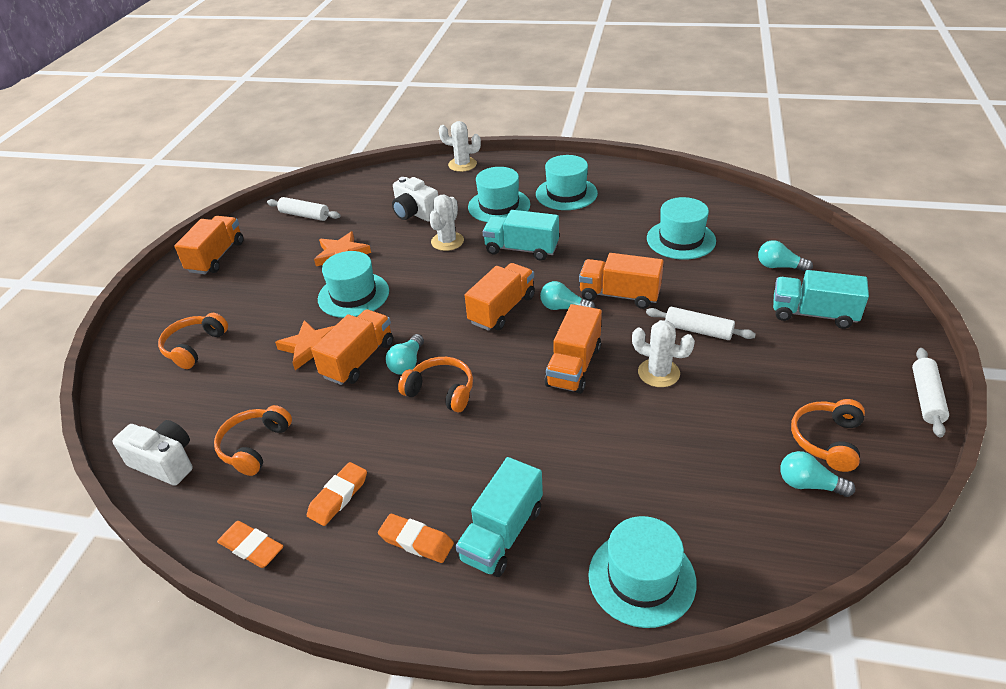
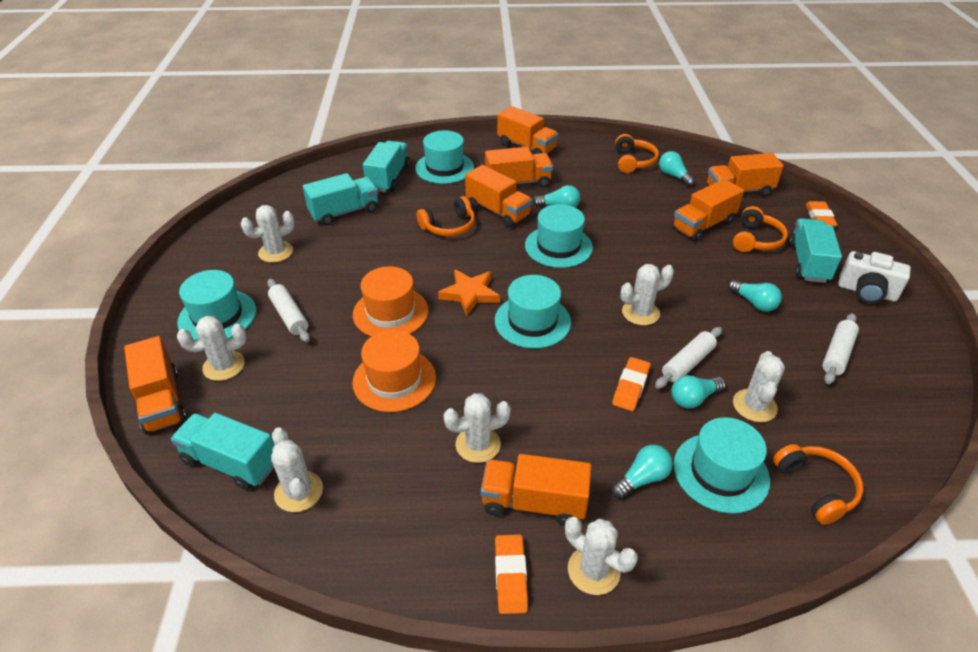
orange hat: 0 -> 2
orange star: 2 -> 1
orange truck: 5 -> 7
turquoise light bulb: 4 -> 5
turquoise truck: 3 -> 4
white cactus: 3 -> 7
white camera: 2 -> 1

